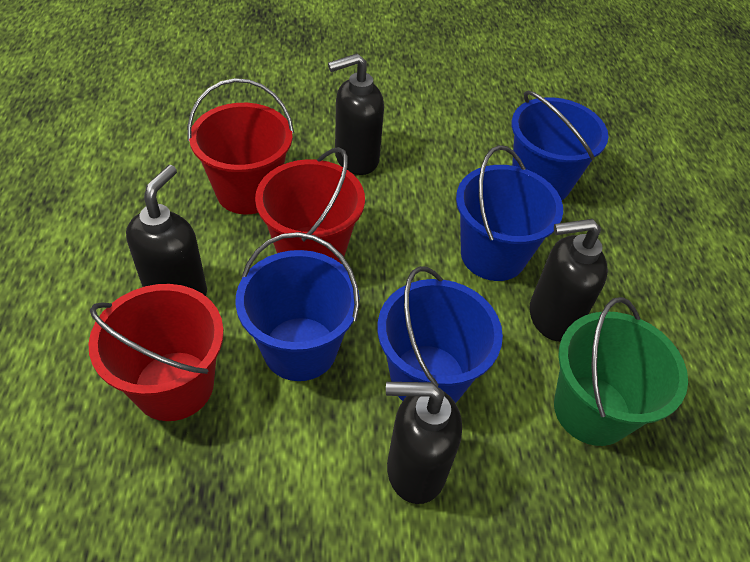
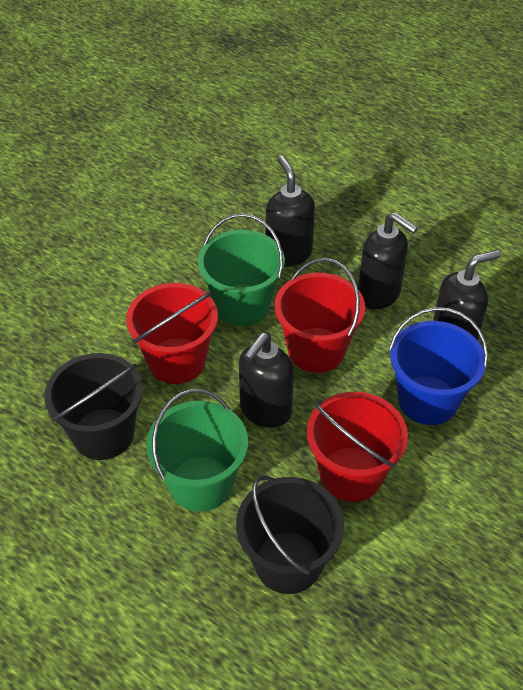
black bucket: 0 -> 2
blue bucket: 4 -> 1
green bucket: 1 -> 2

